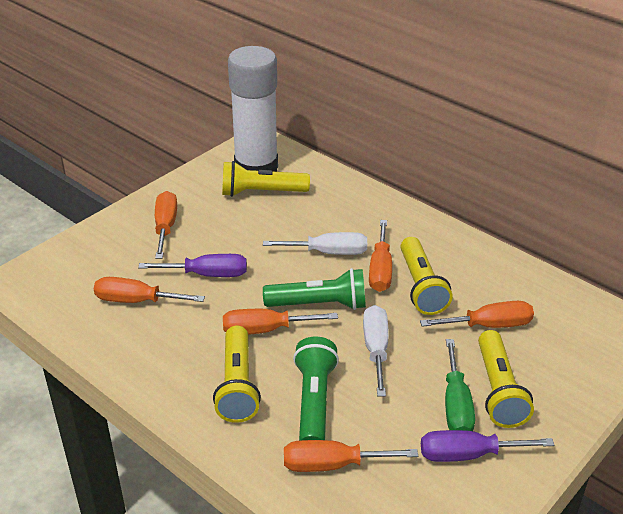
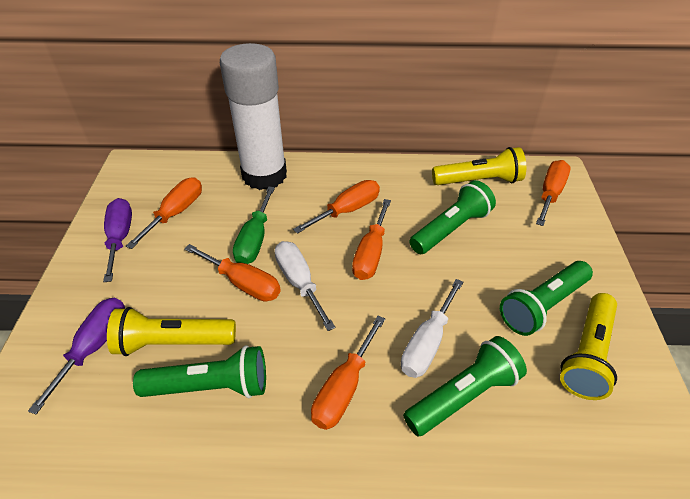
green flashlight: 2 -> 4
yellow flashlight: 4 -> 3

